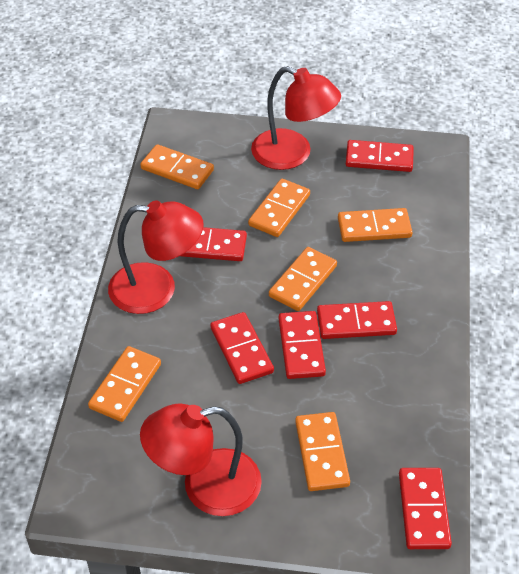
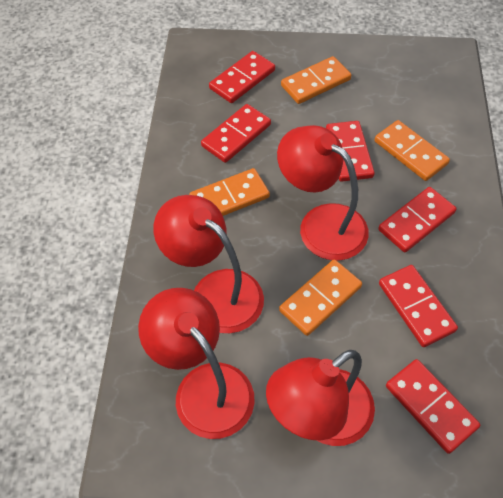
orange domino: 6 -> 4
red lamp: 3 -> 4

